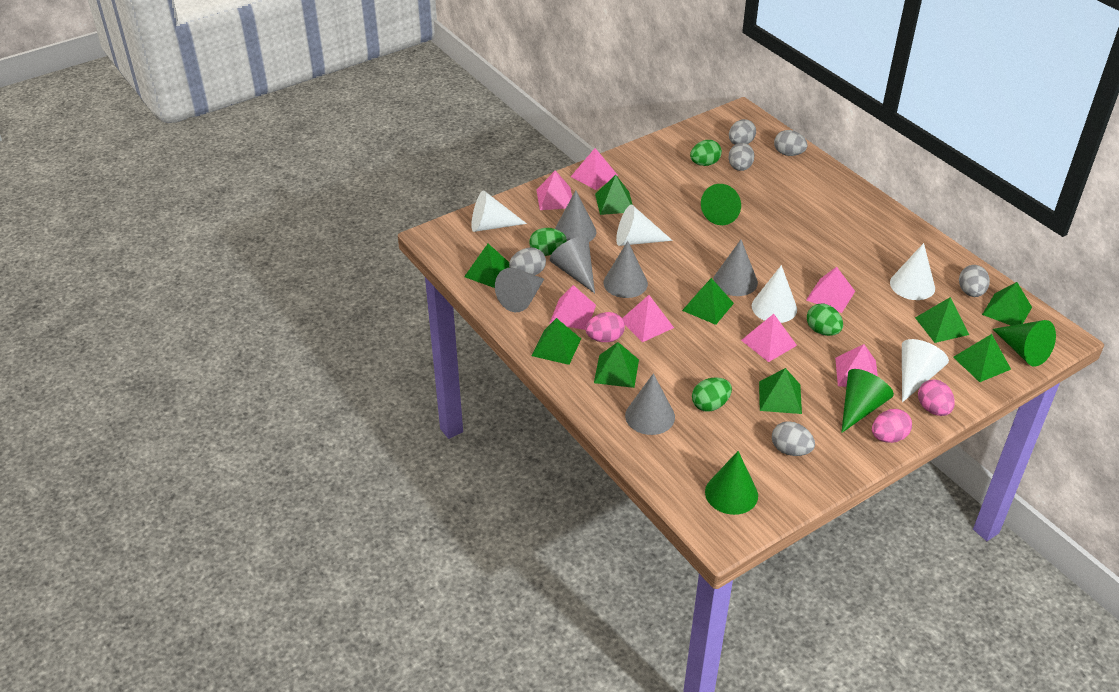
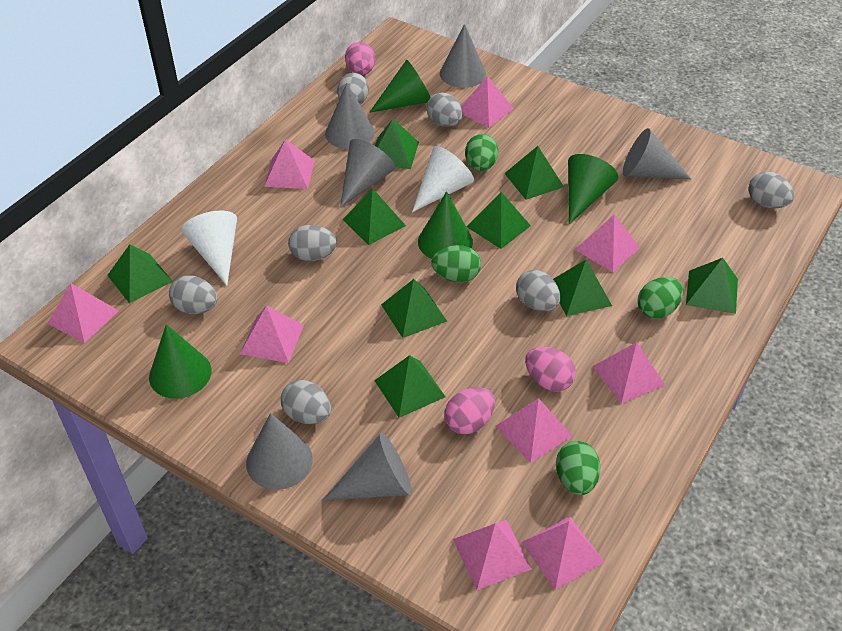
grey egg: 6 -> 7
pink pyramid: 7 -> 9
white cone: 5 -> 2

